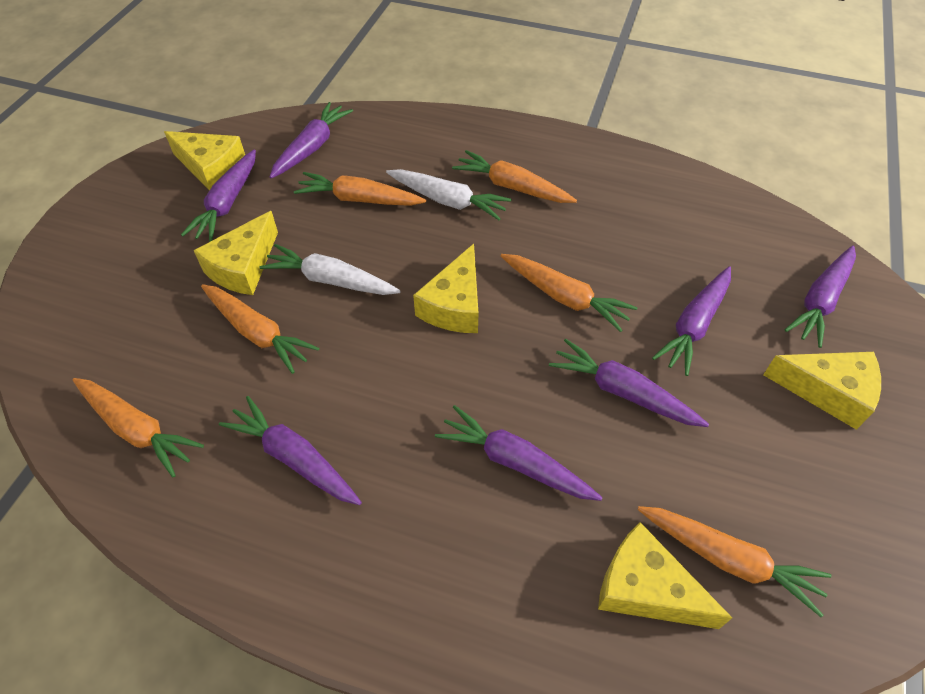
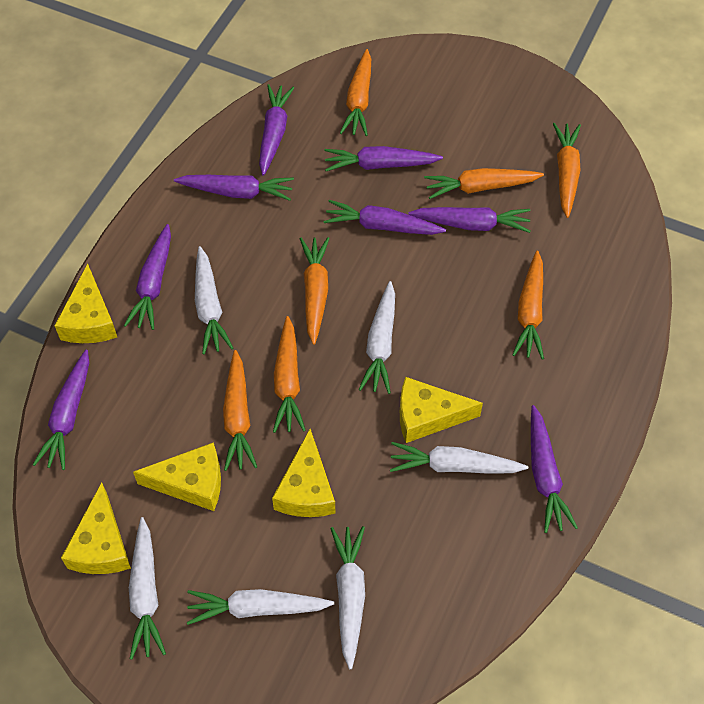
orange carrot: 6 -> 7
purple carrot: 7 -> 8
white carrot: 2 -> 6

